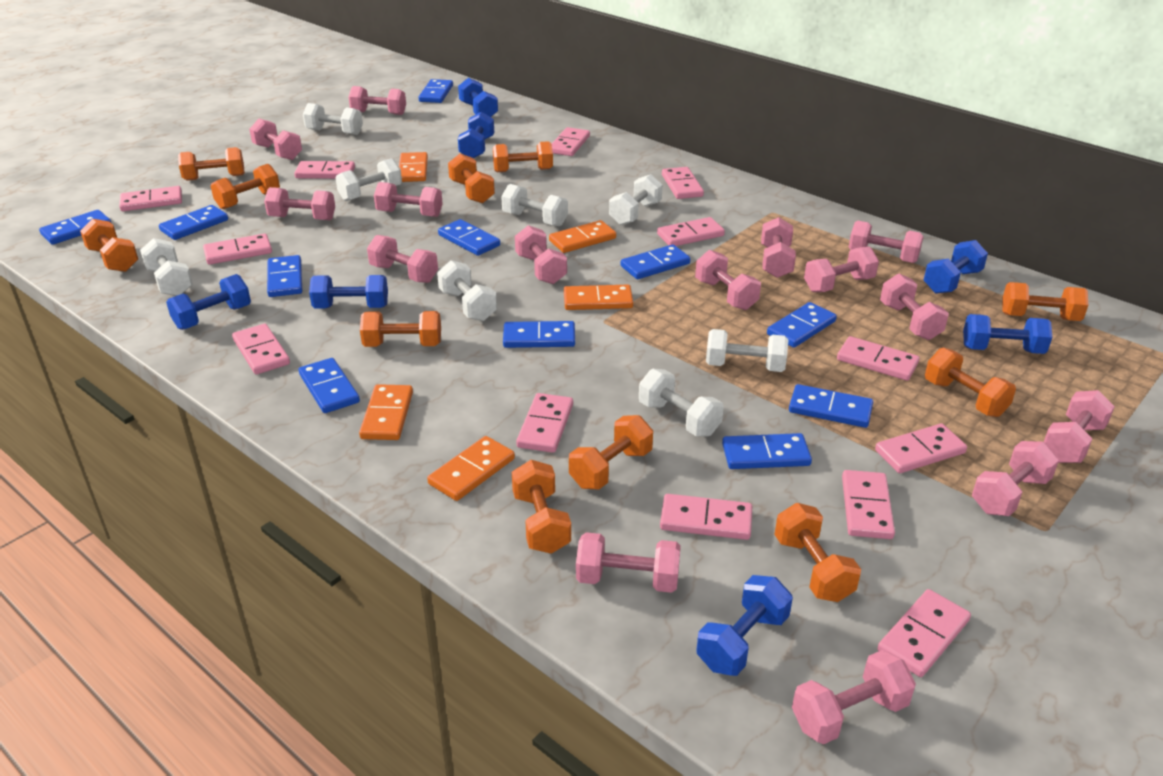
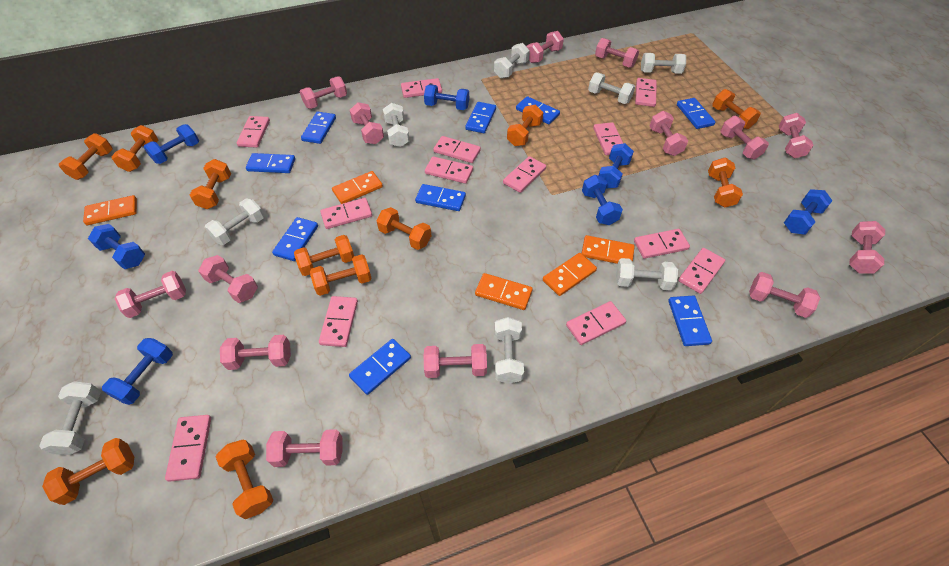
blue domino: 11 -> 9
pink dumbbell: 15 -> 14

